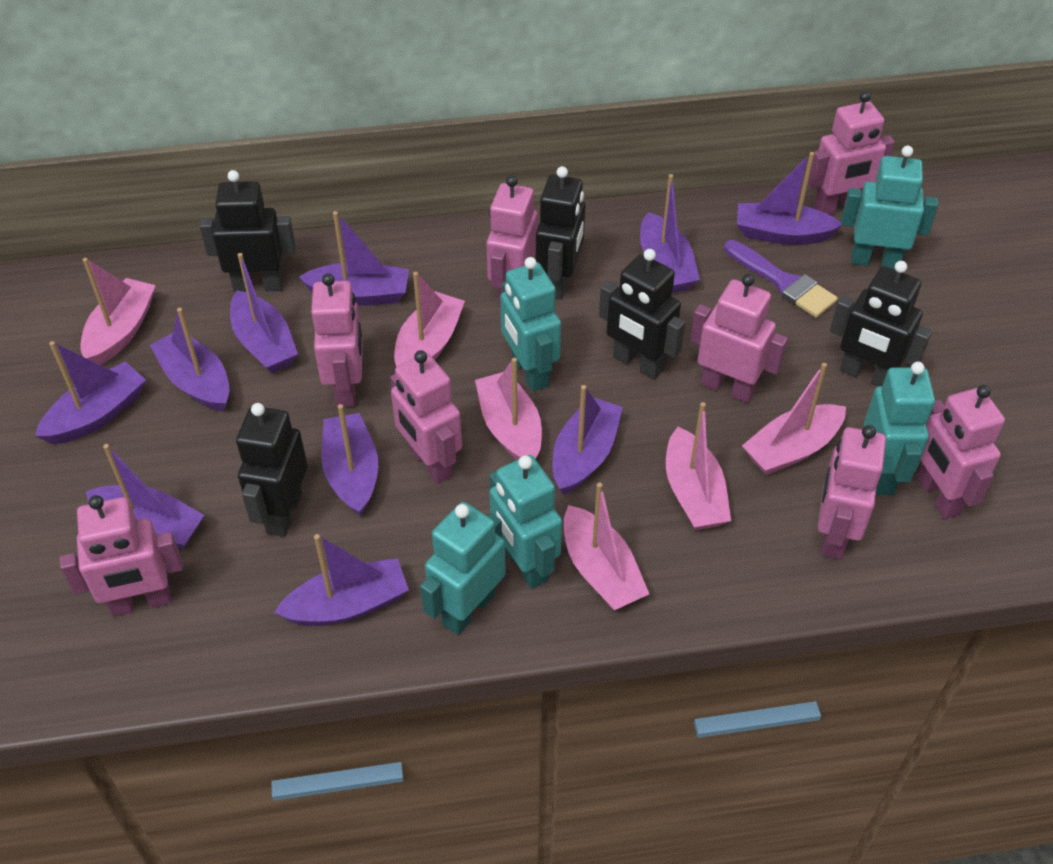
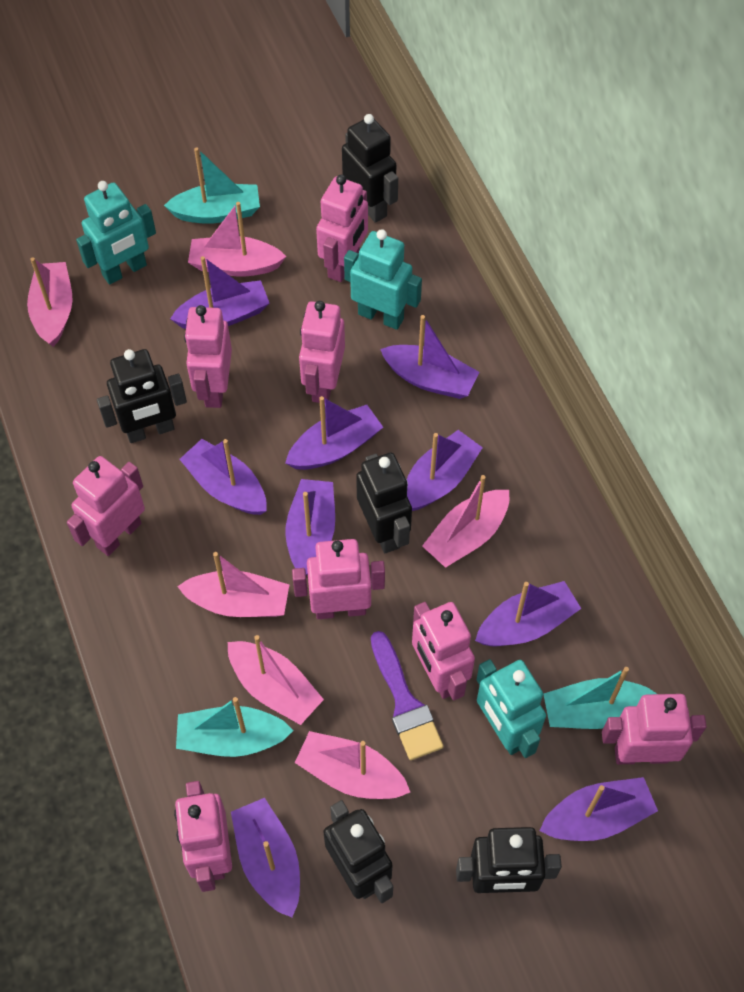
purple boat: 10 -> 9
turquoise boat: 0 -> 3
turquoise robot: 5 -> 3

